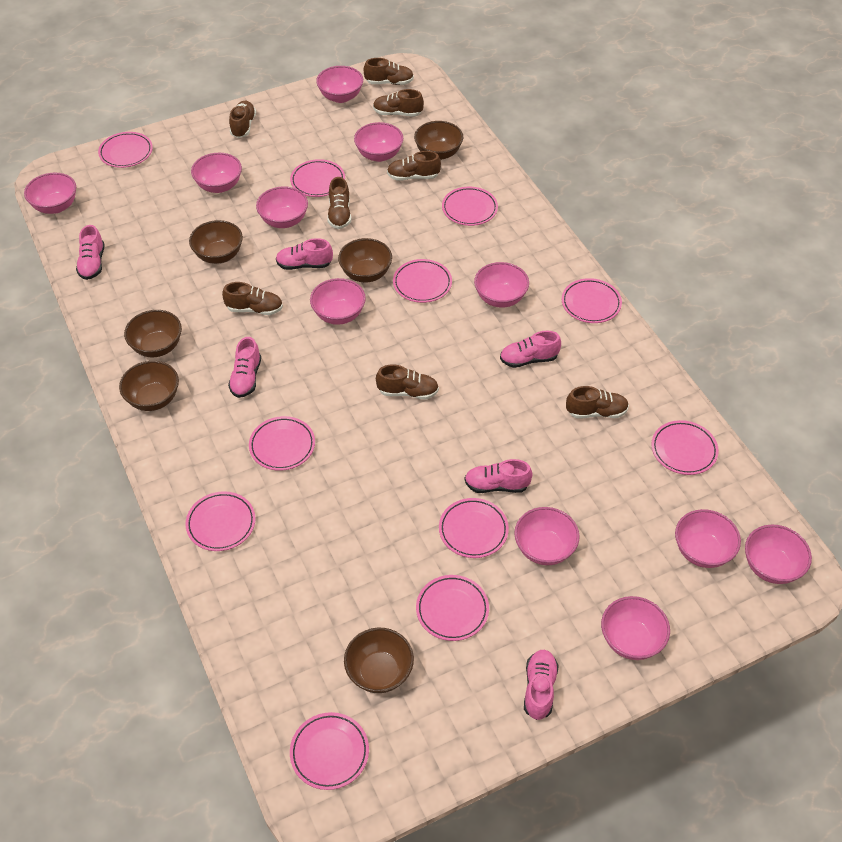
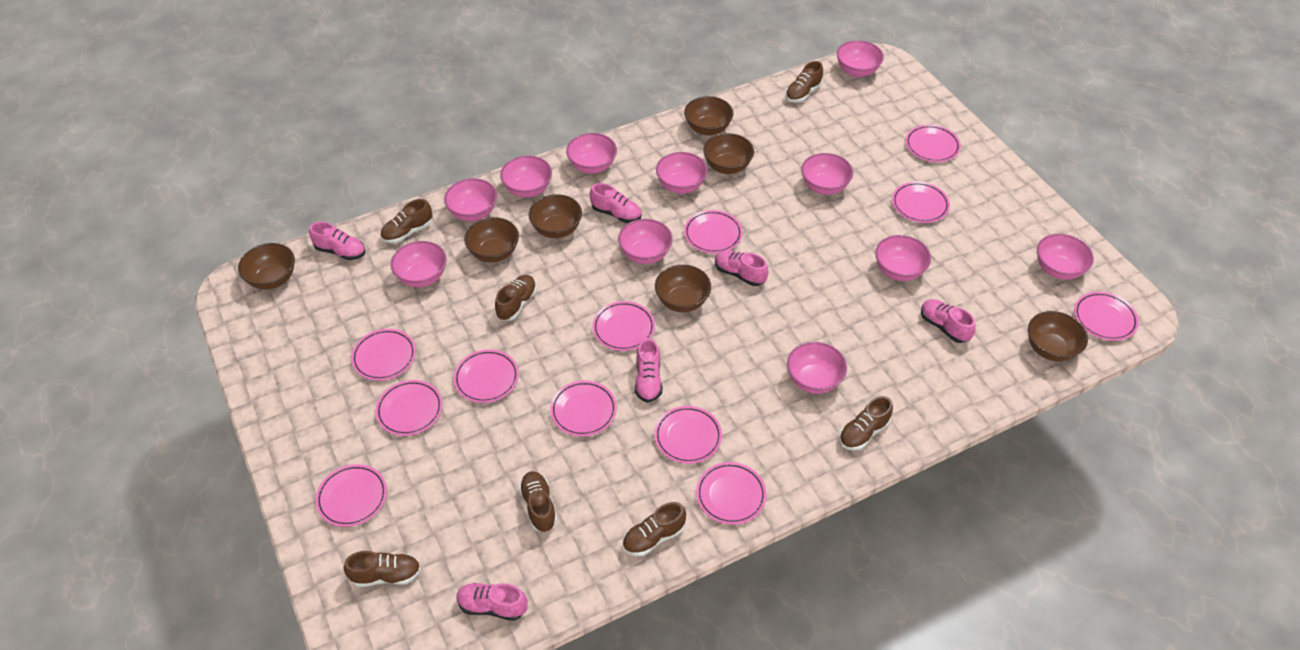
brown bowl: 6 -> 7
brown shoe: 8 -> 7
pink plate: 11 -> 12

